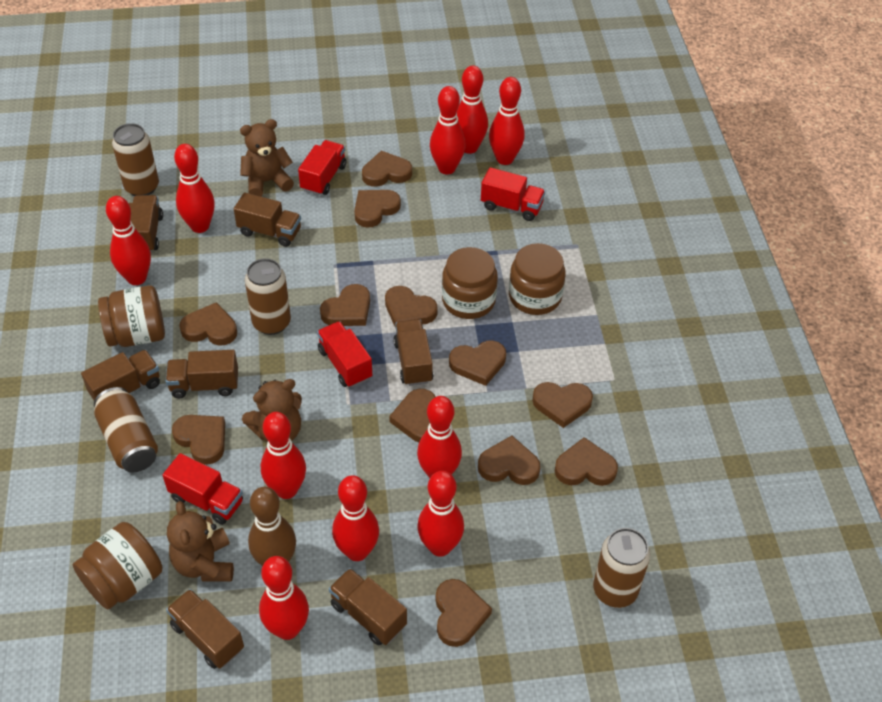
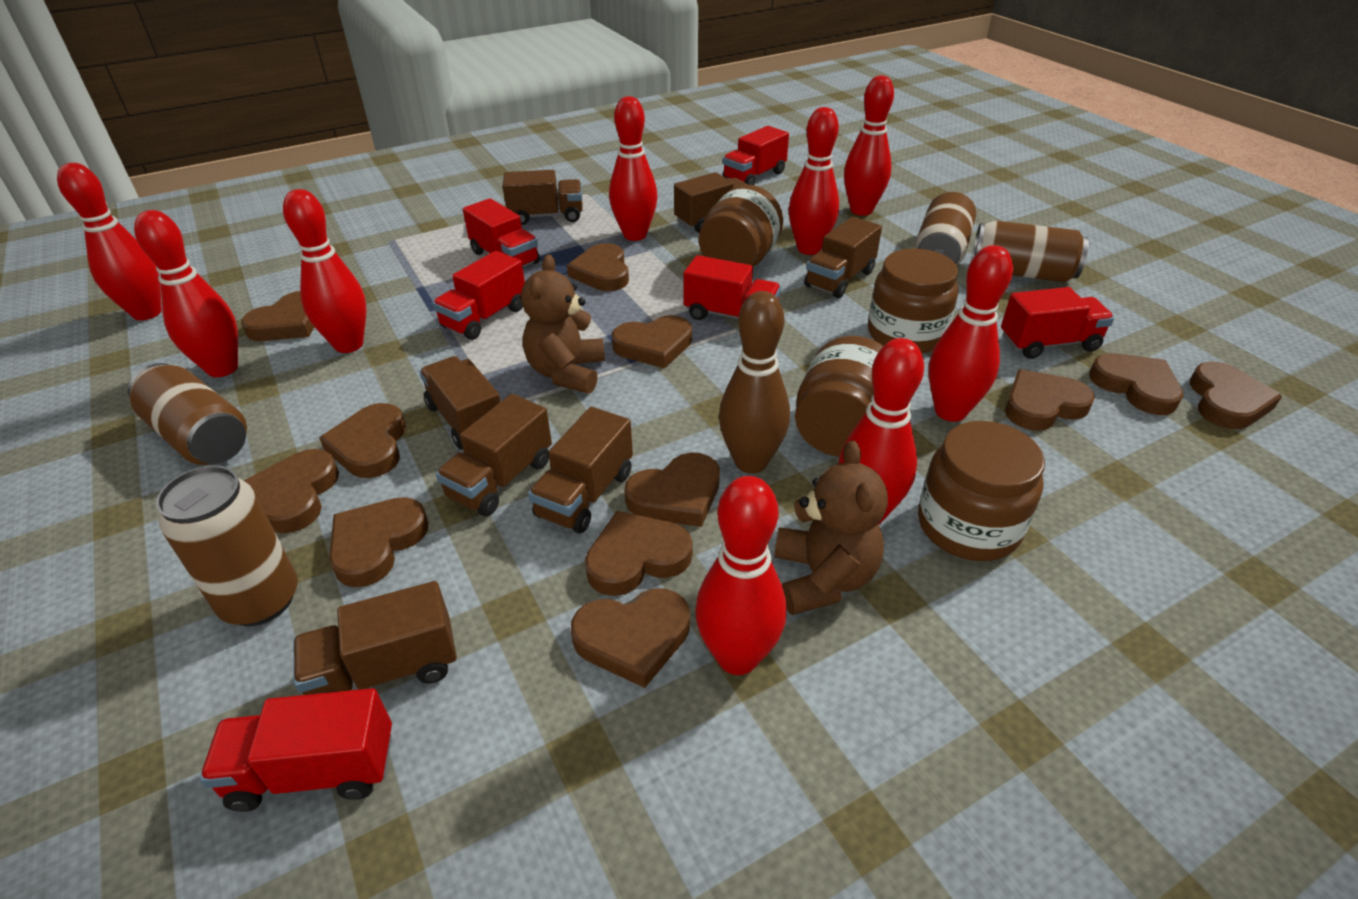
brown teddy bear: 3 -> 2
red bowling pin: 10 -> 9
red truck: 4 -> 6

